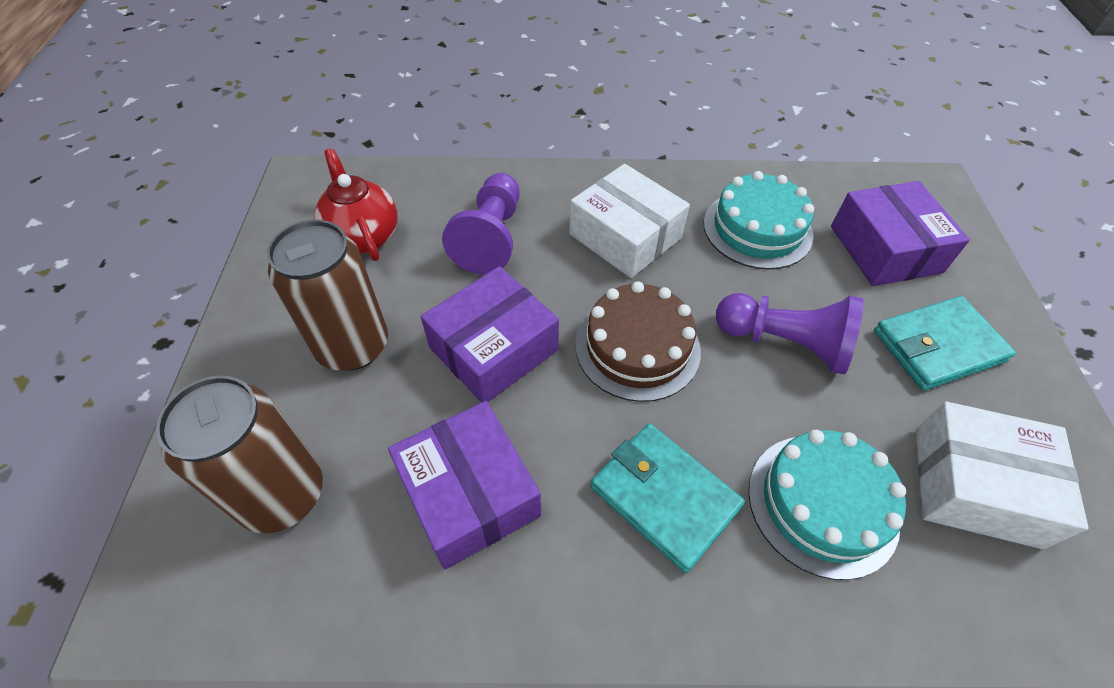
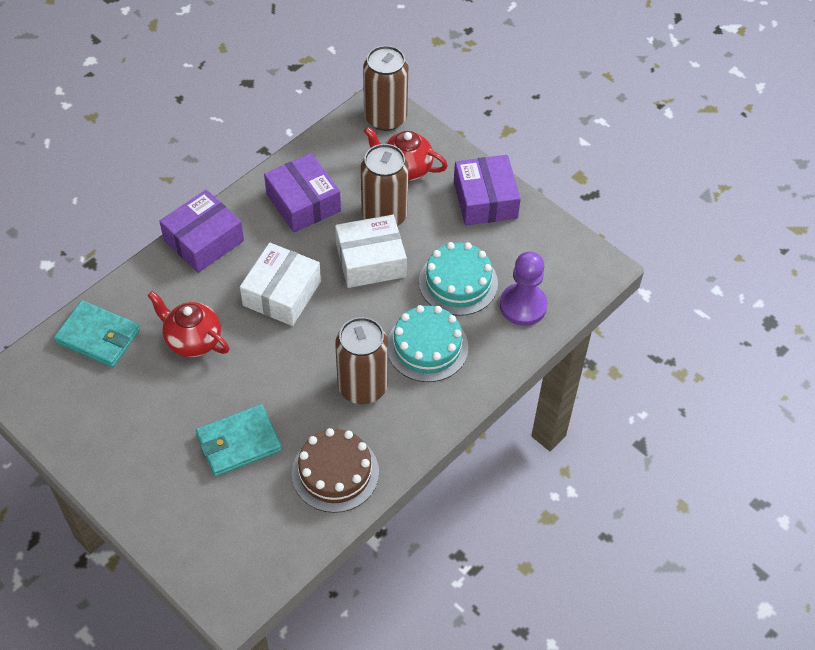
brown can: 2 -> 3
purple pawn: 2 -> 1
red teapot: 1 -> 2

